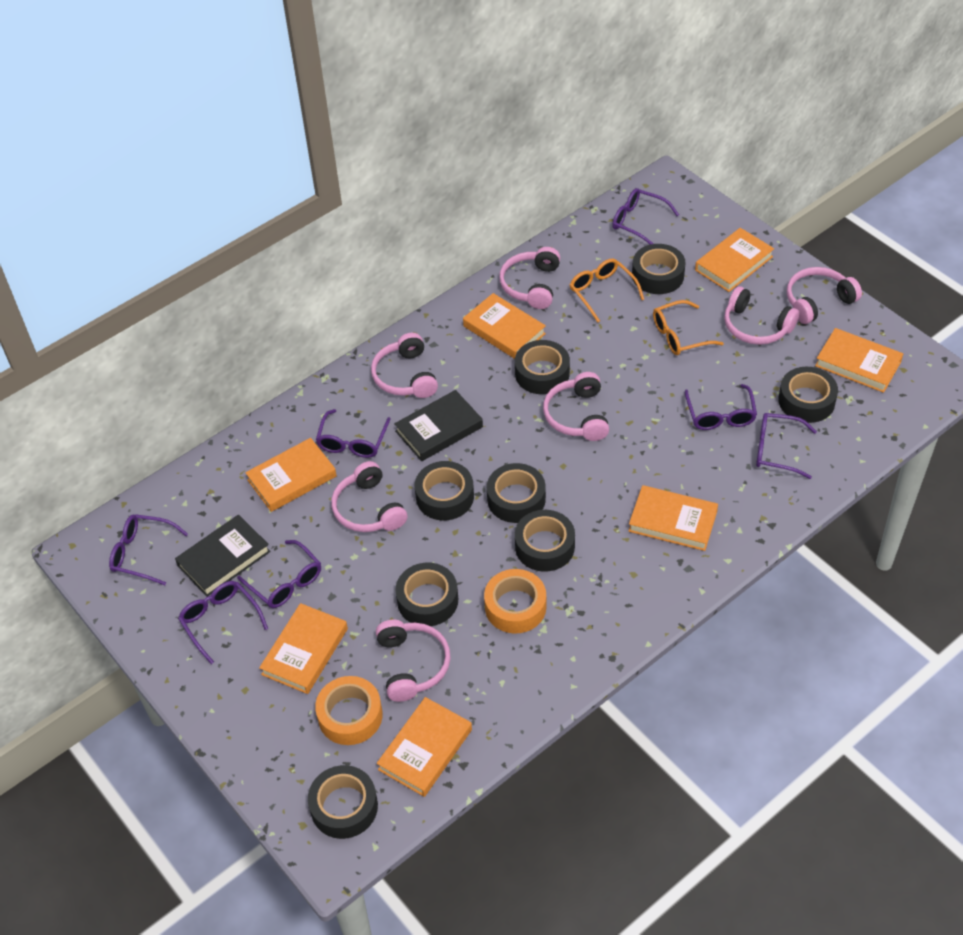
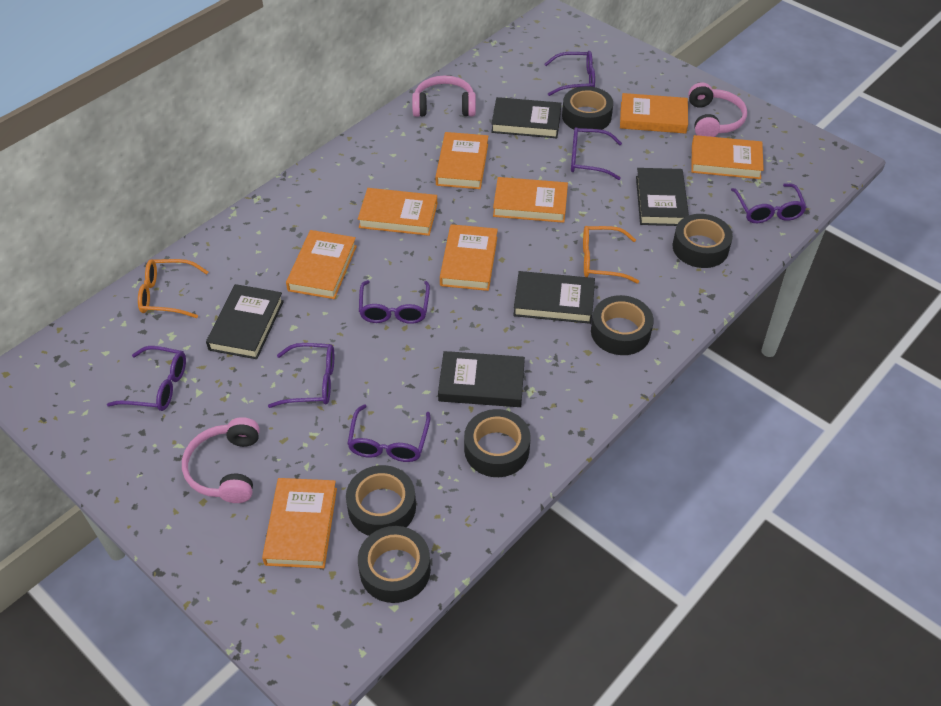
black book: 2 -> 5
black tape: 8 -> 6
orange book: 7 -> 8
orange tape: 2 -> 0
pink headphones: 7 -> 3

